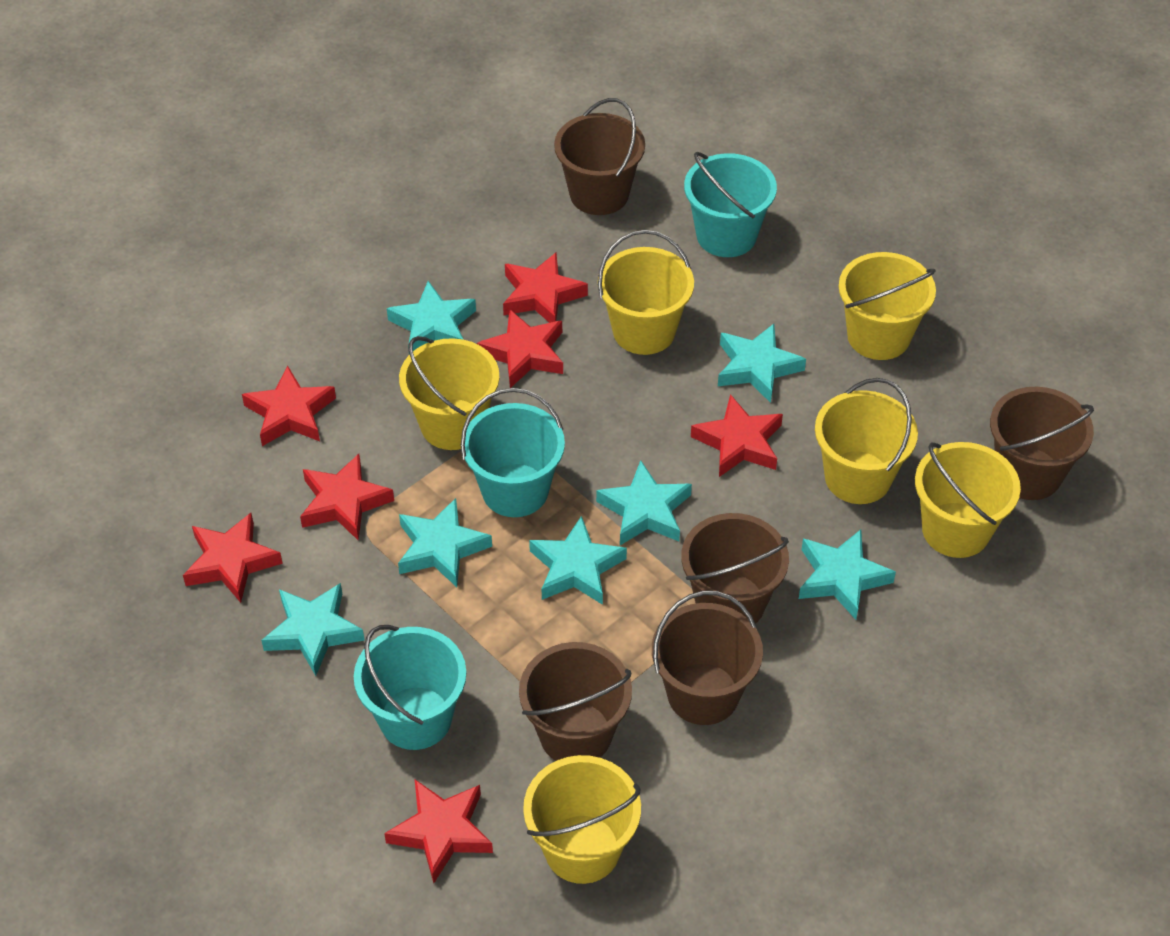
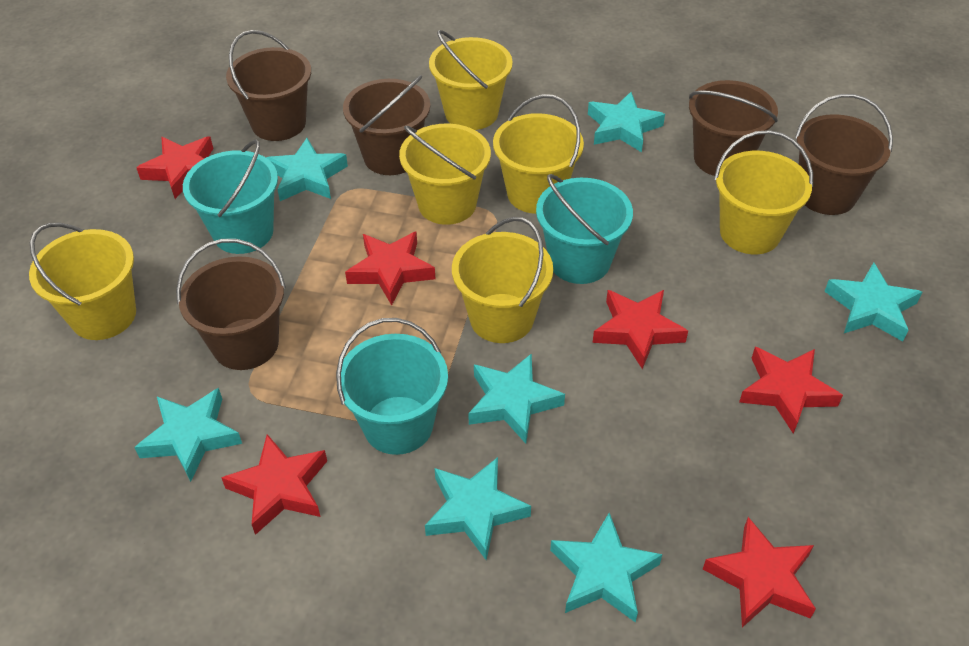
red star: 7 -> 6

